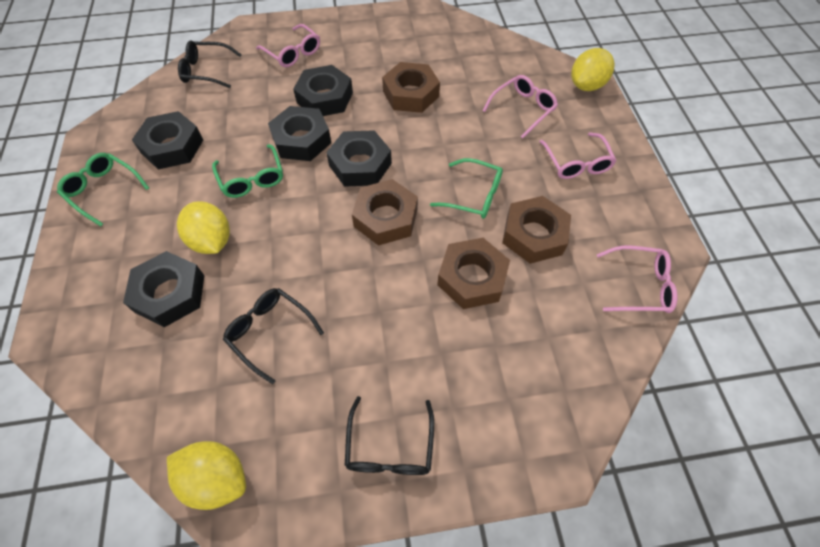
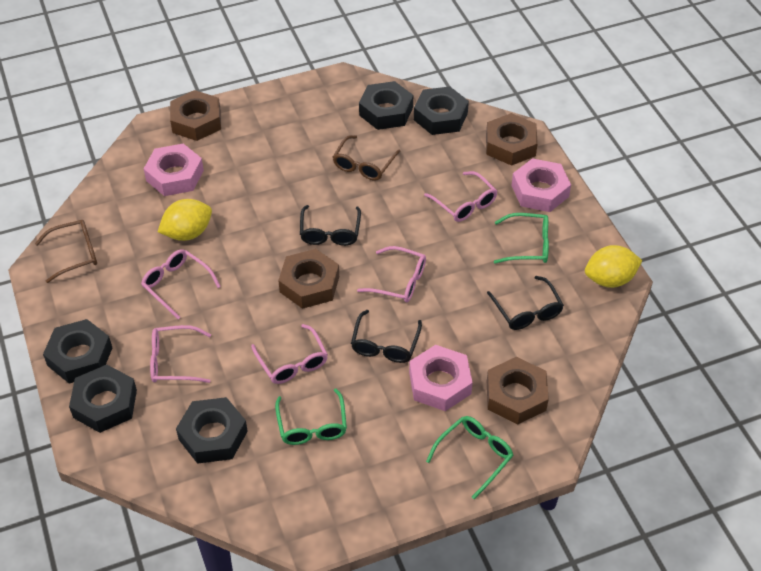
brown glasses: 0 -> 2
pink glasses: 4 -> 5
pink nut: 0 -> 3
yellow lemon: 3 -> 2

